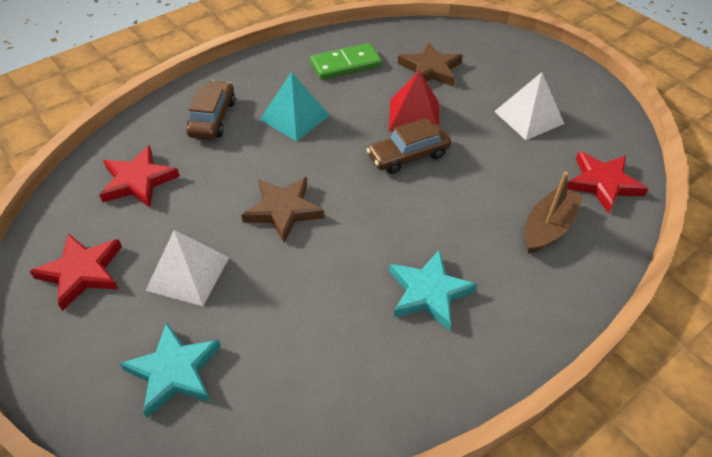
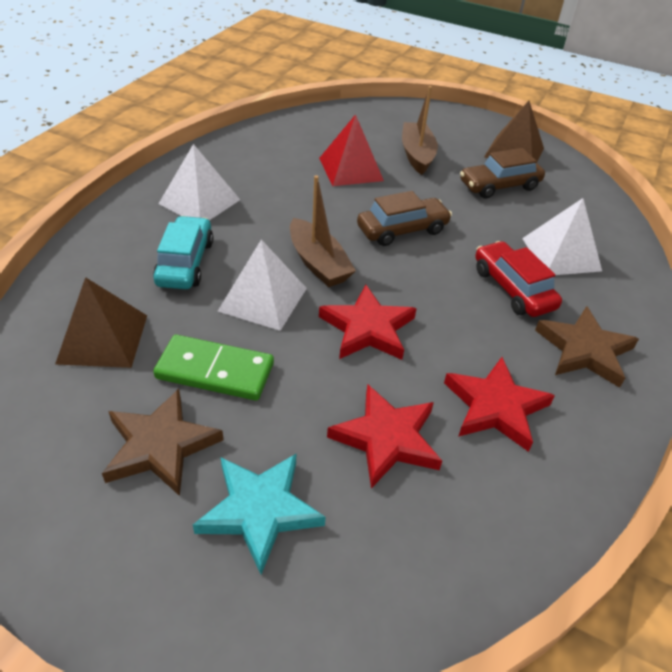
brown boat: 1 -> 2
brown pyramid: 0 -> 2
red car: 0 -> 1
turquoise car: 0 -> 1
turquoise pyramid: 1 -> 0
turquoise star: 2 -> 1
white pyramid: 2 -> 3

